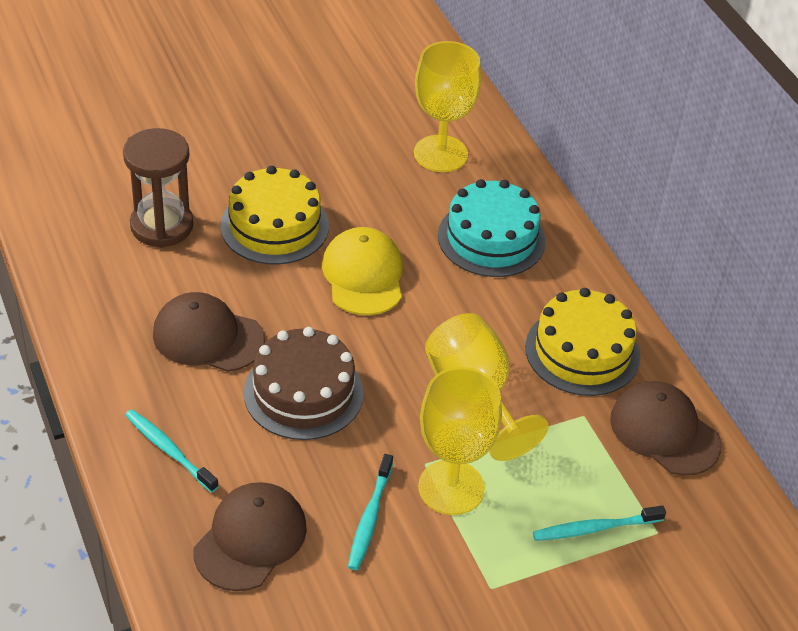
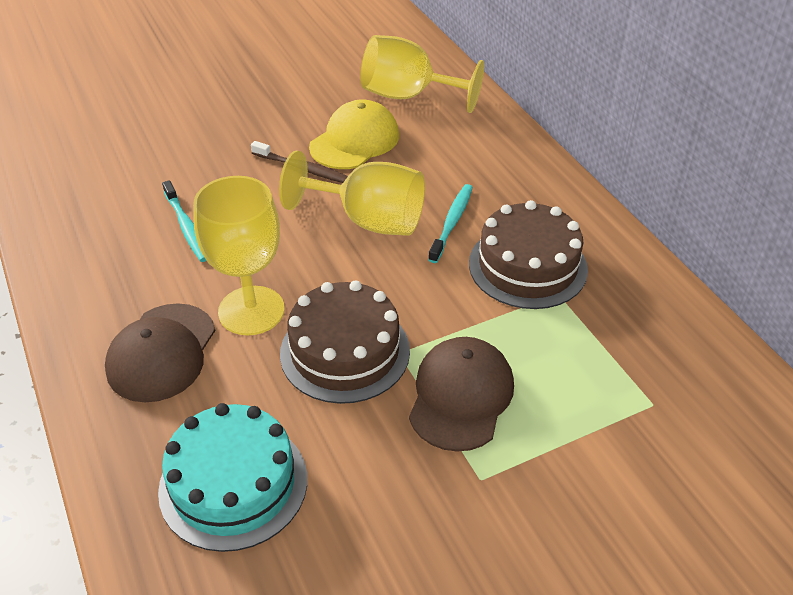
brown cake: 1 -> 2
brown cap: 3 -> 2
brown hourglass: 1 -> 0
brown toothbrush: 0 -> 1
turquoise toothbrush: 3 -> 2
yellow cake: 2 -> 0

